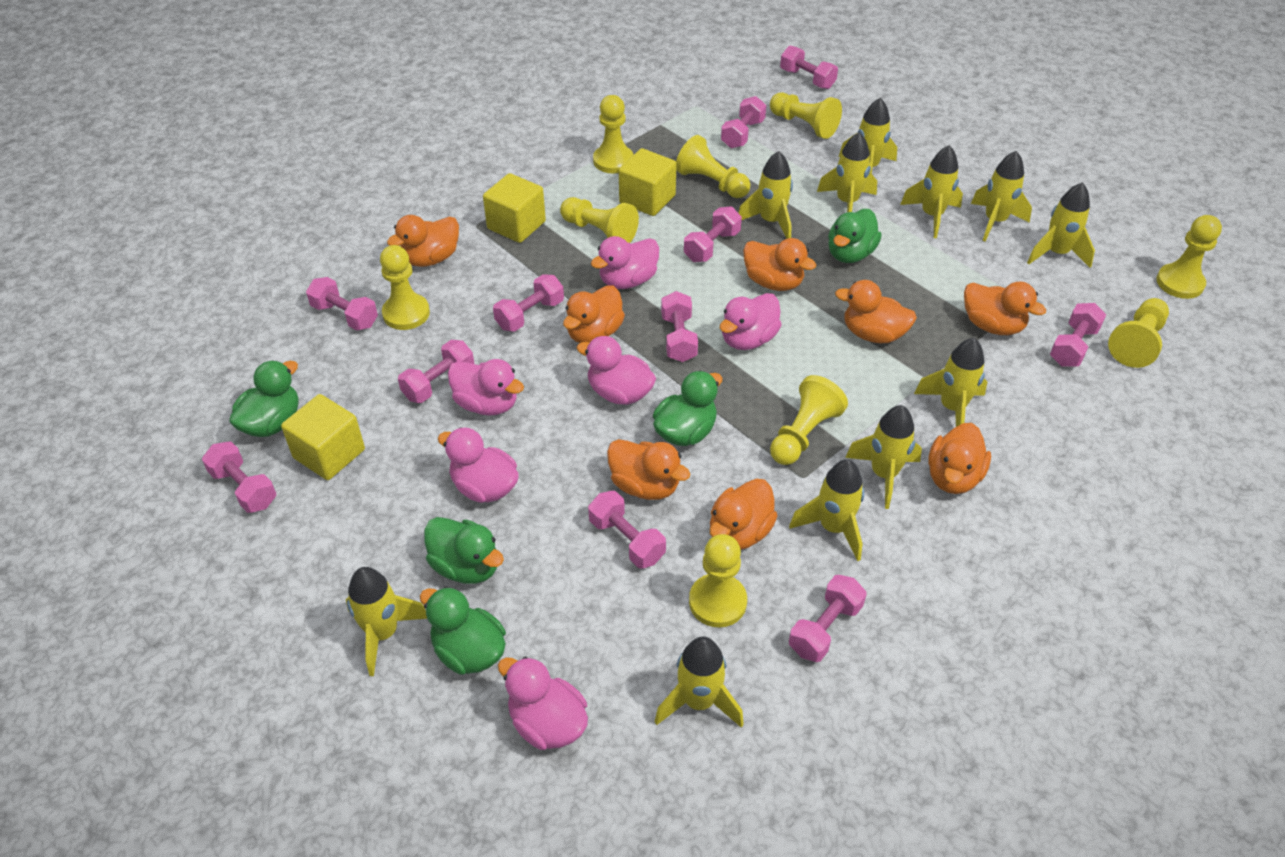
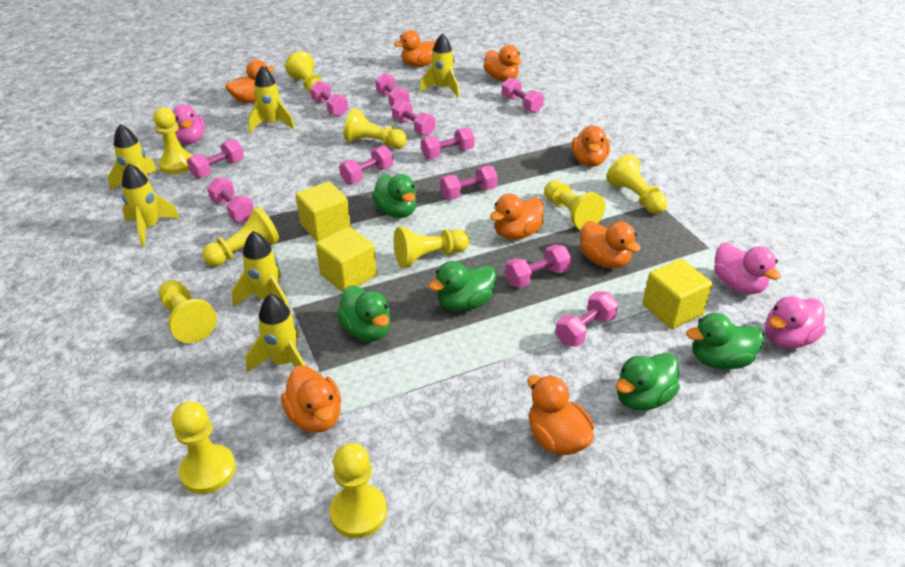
pink duck: 6 -> 3
yellow pawn: 9 -> 10
yellow rocket: 11 -> 6

